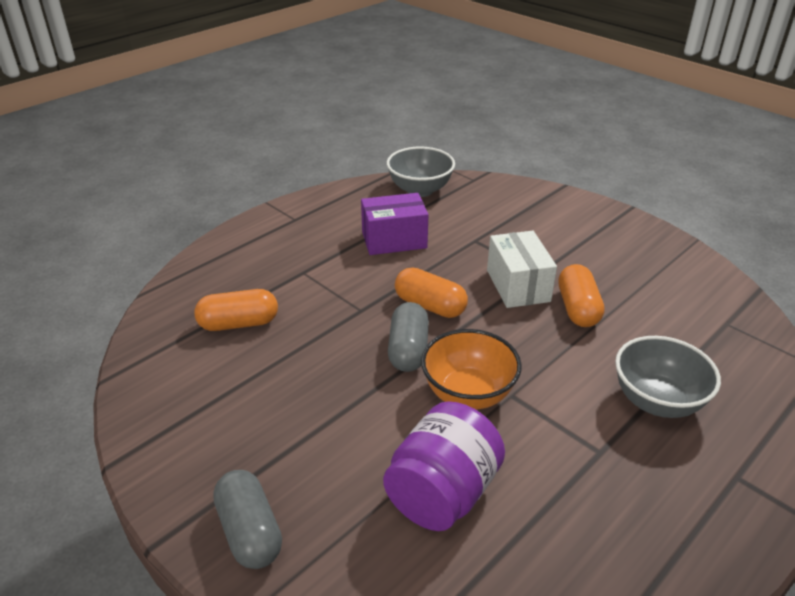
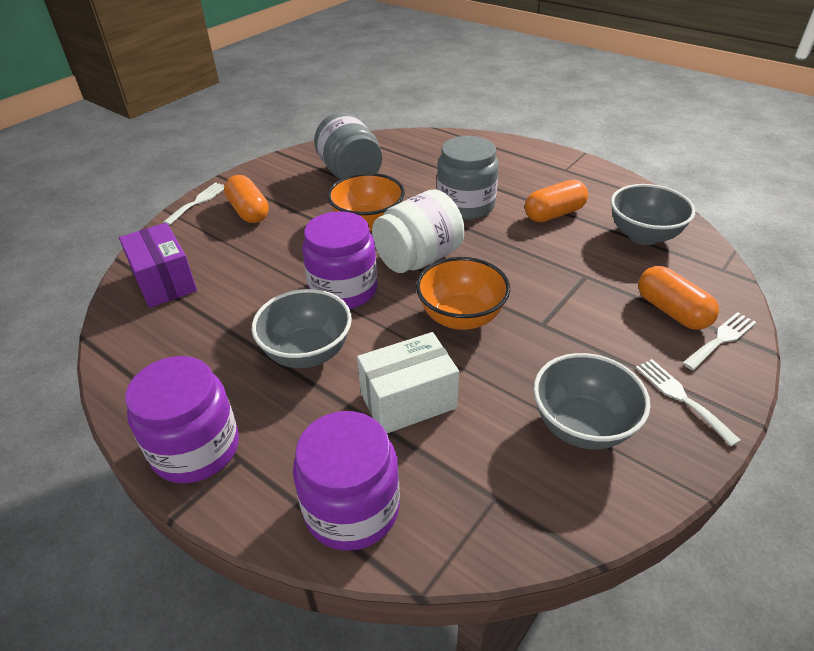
grey bowl: 2 -> 3
grey capsule: 2 -> 0
grey jar: 0 -> 2
orange bowl: 1 -> 2
purple jar: 1 -> 3
white fork: 0 -> 3
white jar: 0 -> 1

